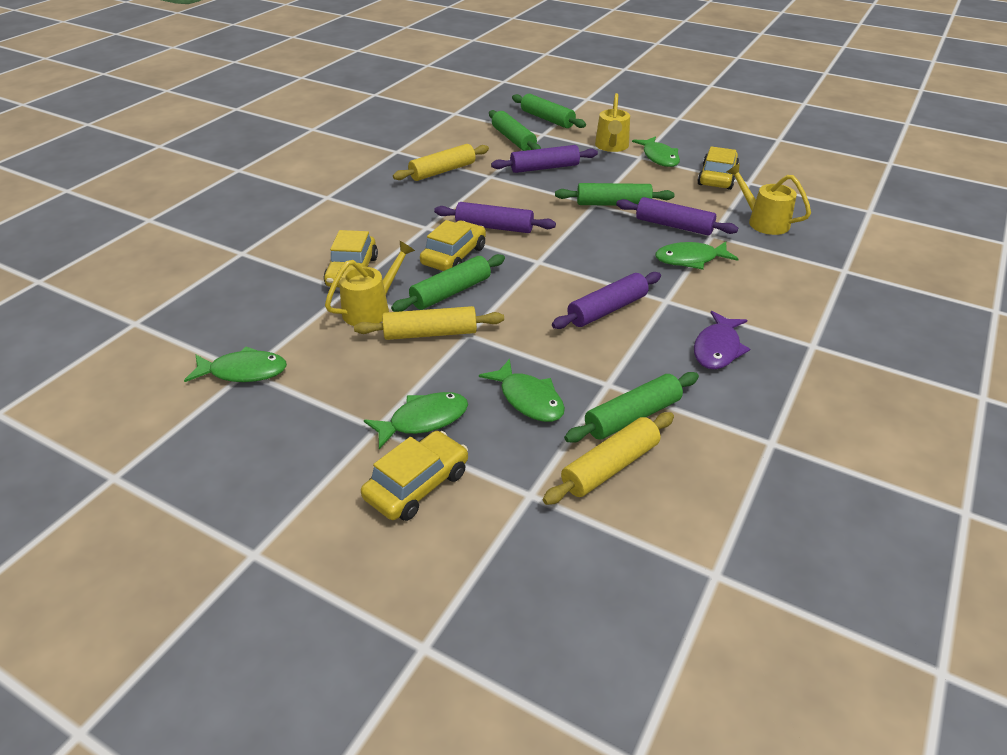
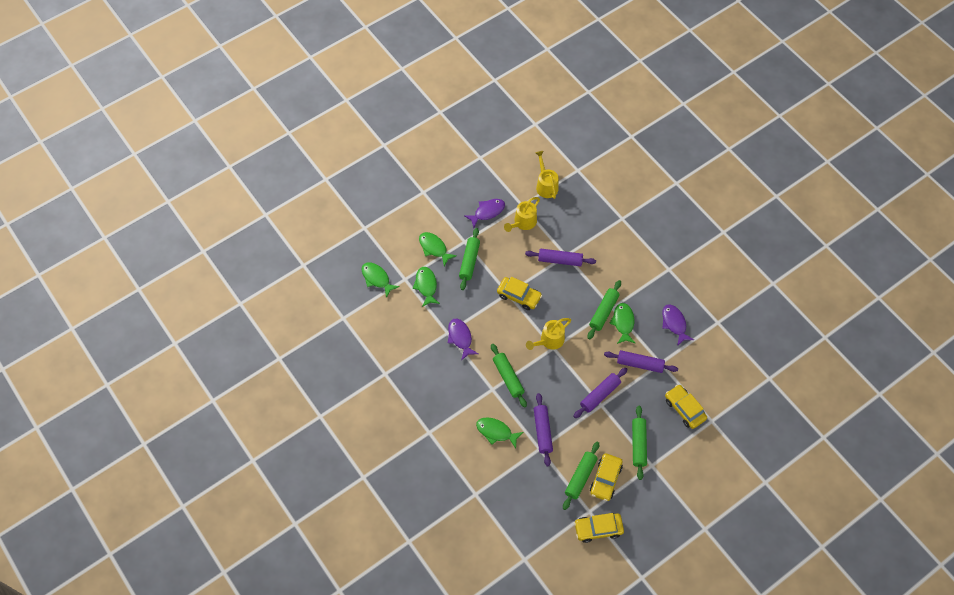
purple fish: 1 -> 3
yellow rolling pin: 3 -> 0

